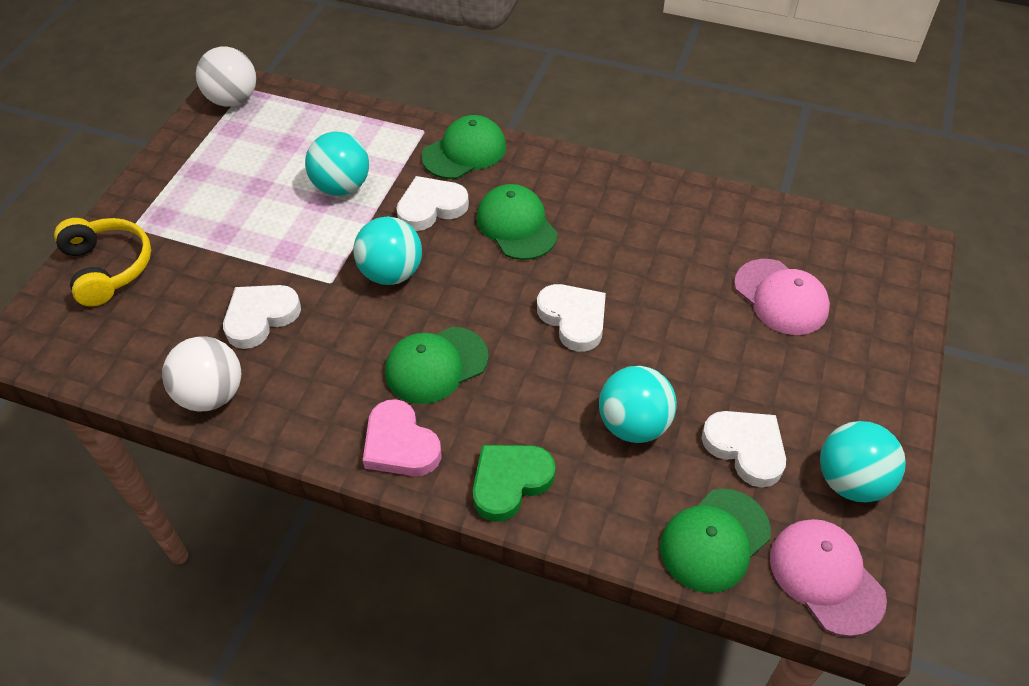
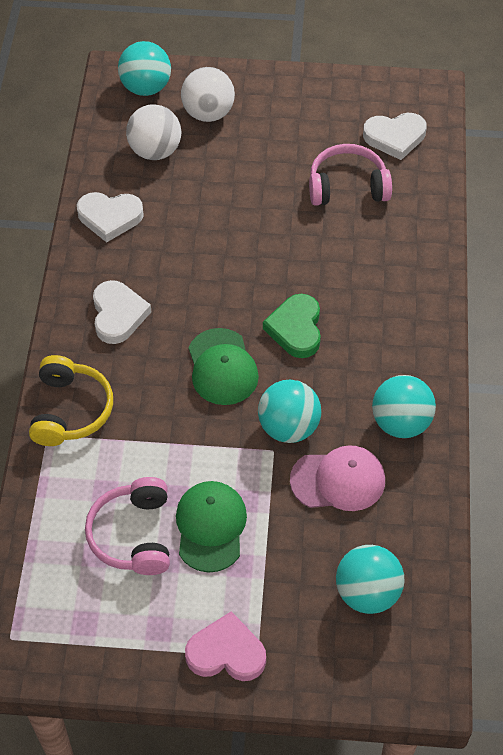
green cap: 4 -> 2
pink cap: 2 -> 1
pink headphones: 0 -> 2
white heart: 4 -> 3

